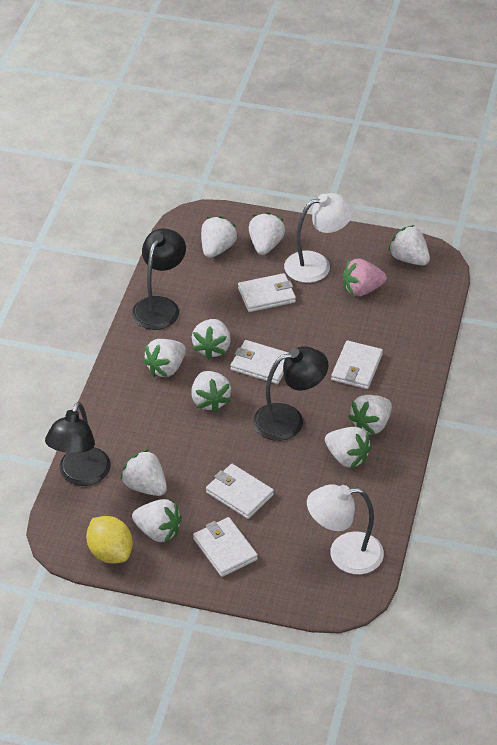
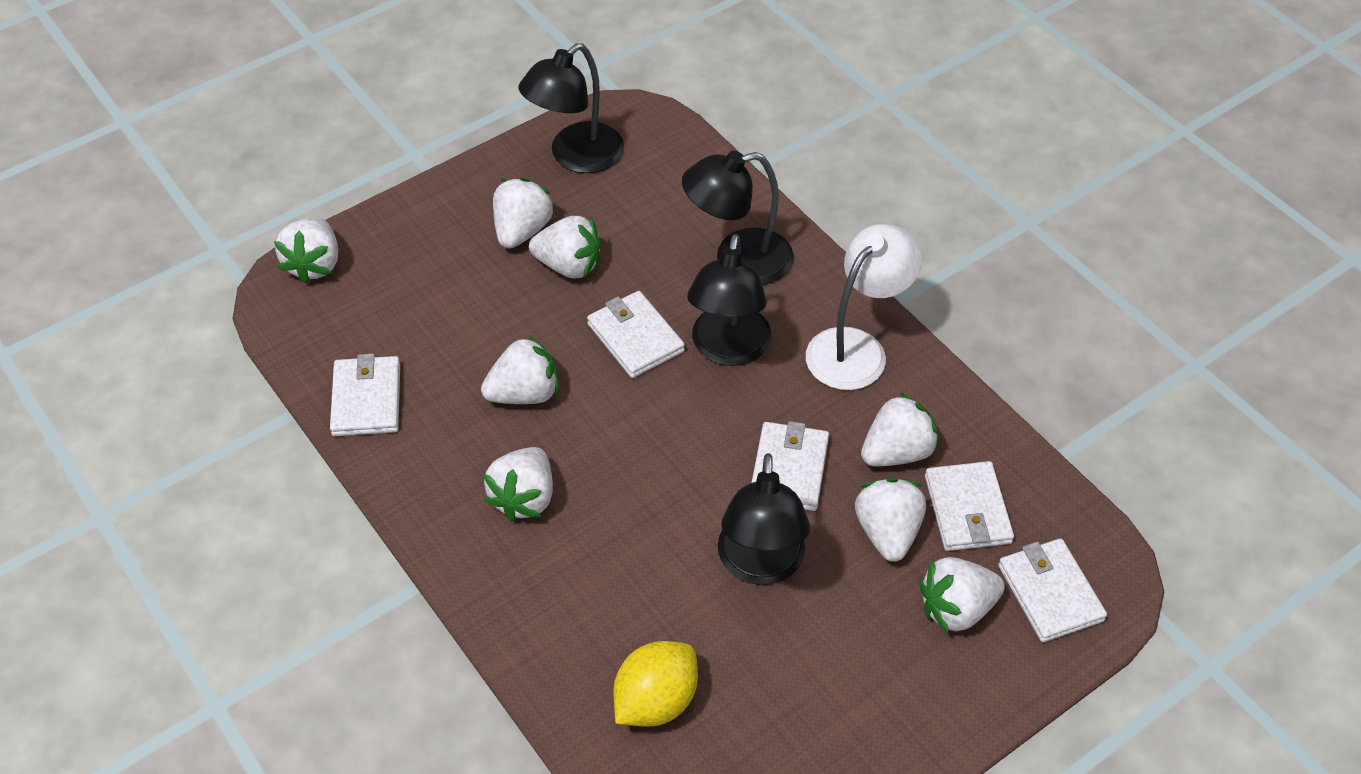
black lamp: 3 -> 4
pink strawberry: 1 -> 0
white lamp: 2 -> 1
white strawberry: 10 -> 8

